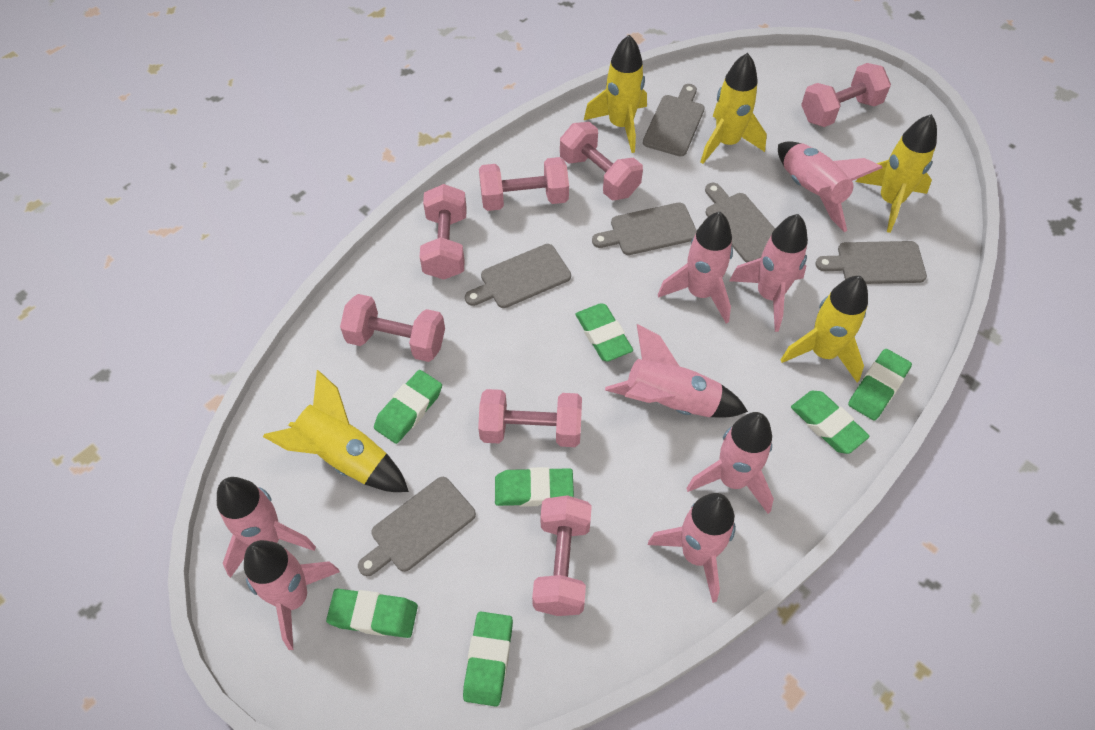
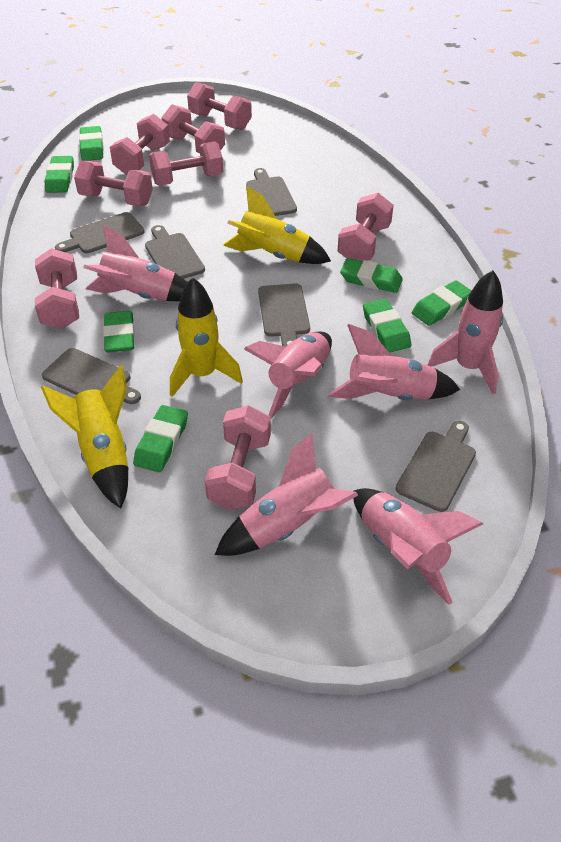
pink dumbbell: 7 -> 8
pink rocket: 8 -> 6
yellow rocket: 5 -> 3

